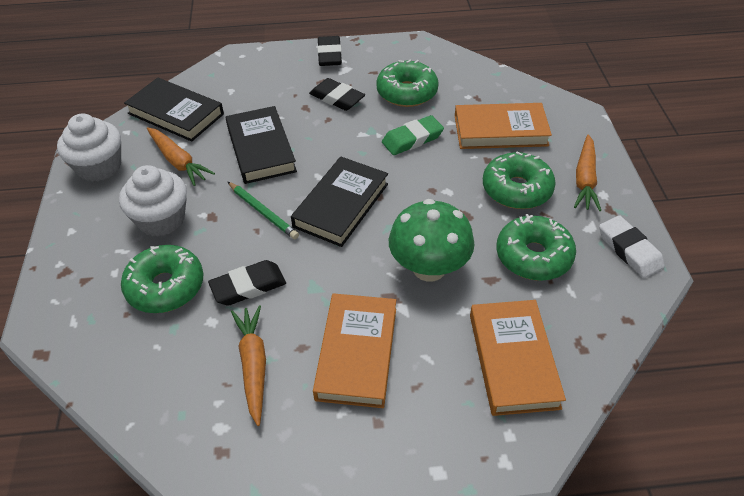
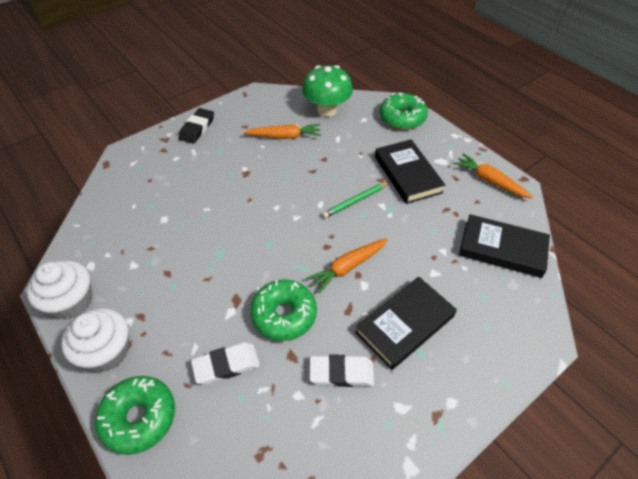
black eraser: 3 -> 1
green donut: 4 -> 3
green eraser: 1 -> 0
orange book: 3 -> 0
white eraser: 1 -> 2

